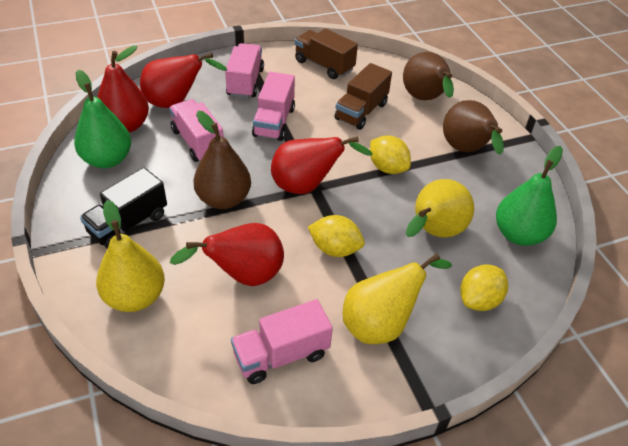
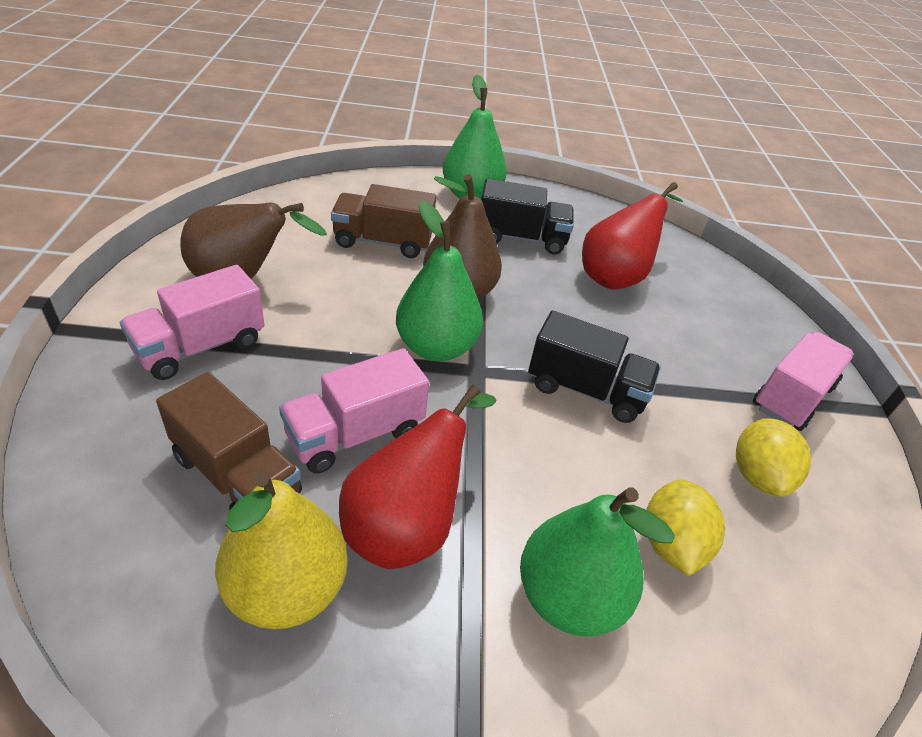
black truck: 1 -> 2
brown pear: 3 -> 2
green pear: 2 -> 3
pink truck: 4 -> 3
red pear: 4 -> 2
yellow lemon: 3 -> 2
yellow pear: 3 -> 1

